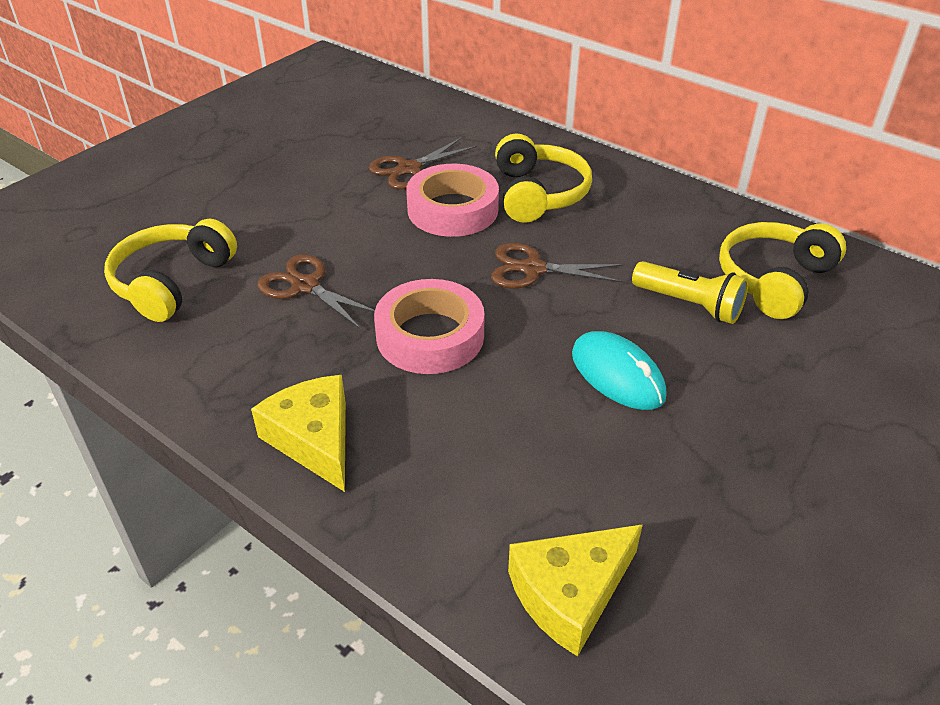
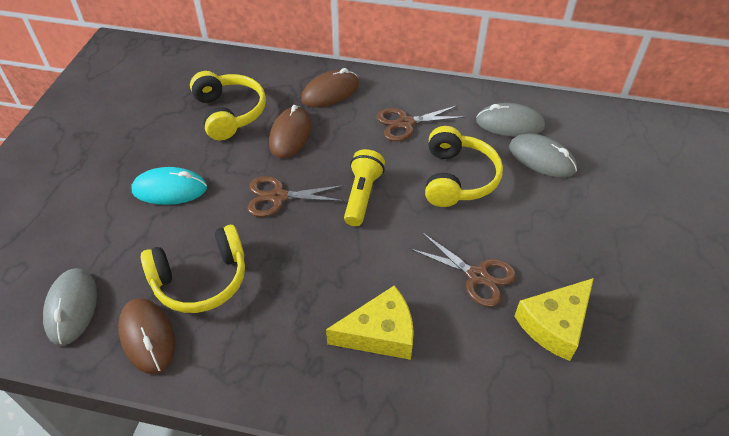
brown mouse: 0 -> 3
grey mouse: 0 -> 3
pink tape: 2 -> 0

